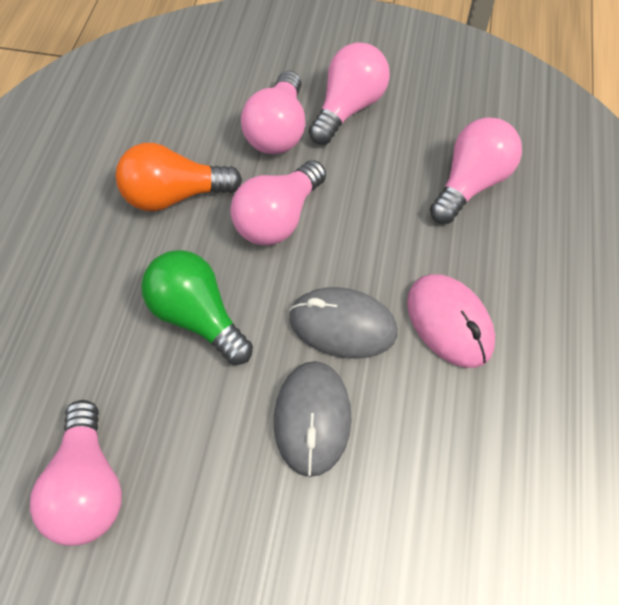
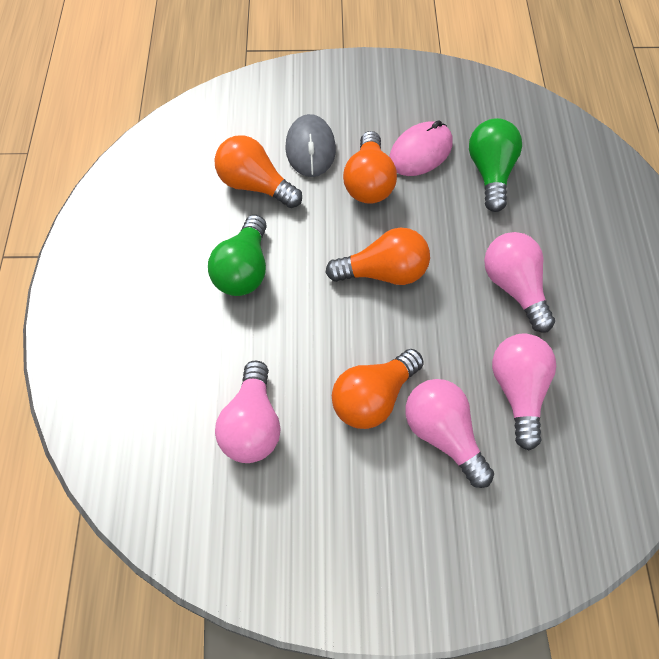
green light bulb: 1 -> 2
grey mouse: 2 -> 1
orange light bulb: 1 -> 4
pink light bulb: 5 -> 4

